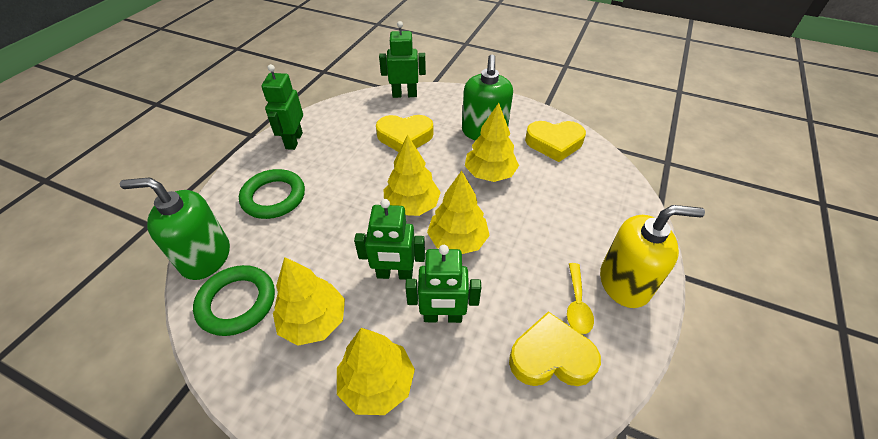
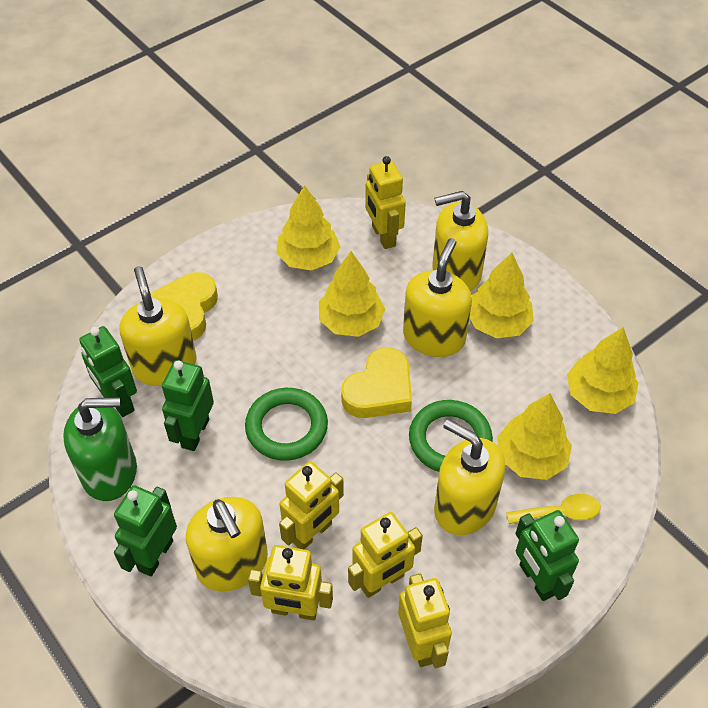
green soap dispenser: 2 -> 1
yellow heart: 3 -> 2
yellow robot: 0 -> 5
yellow soap dispenser: 1 -> 5

